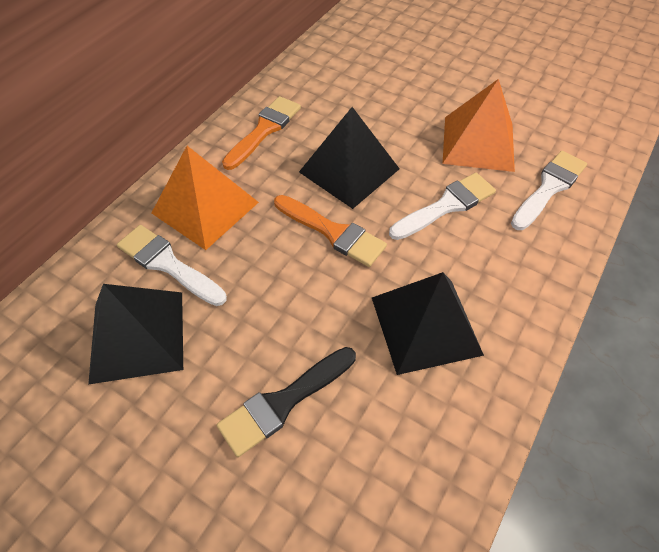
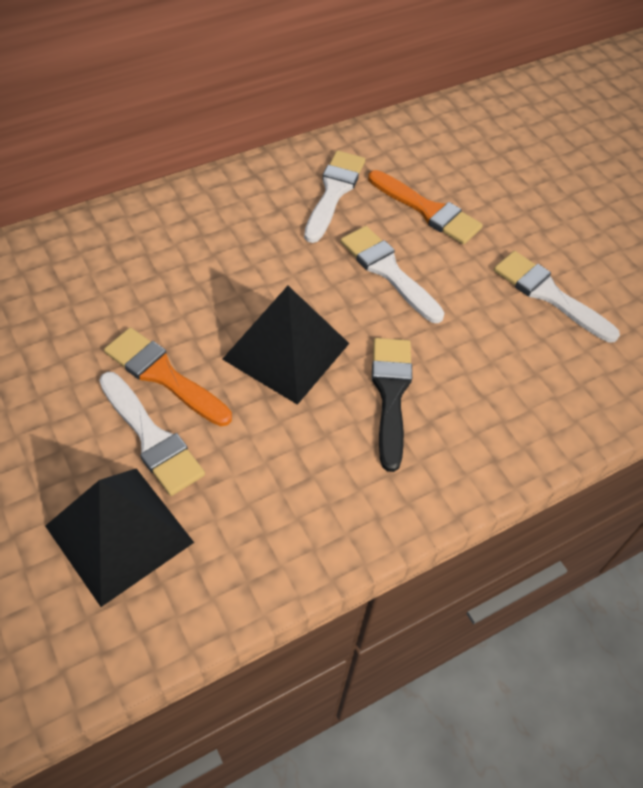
black pyramid: 3 -> 2
orange pyramid: 2 -> 0
white brush: 3 -> 4

